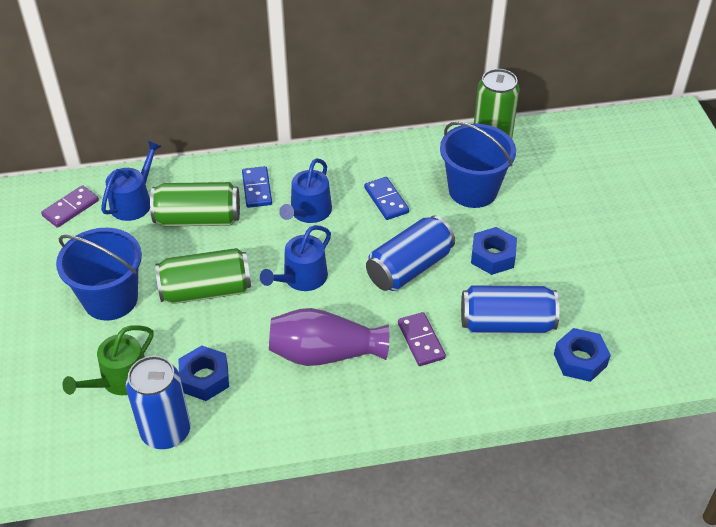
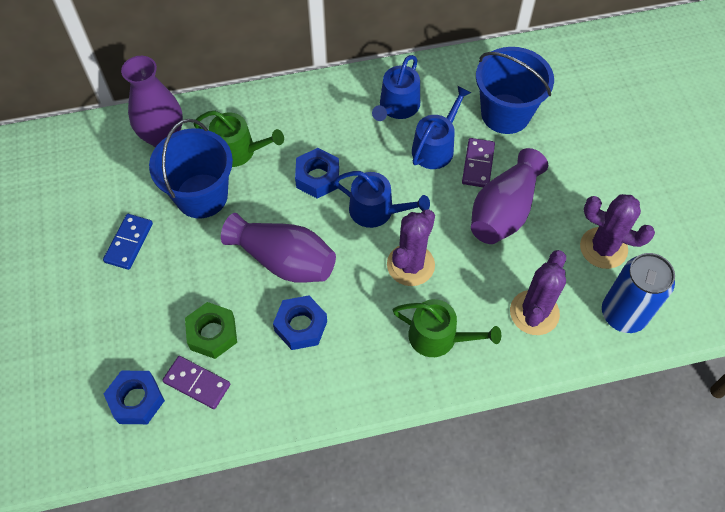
blue can: 3 -> 1
blue domino: 2 -> 1
green can: 3 -> 0
green nut: 0 -> 1
green watering can: 1 -> 2
purple cactus: 0 -> 3
purple vase: 1 -> 3

